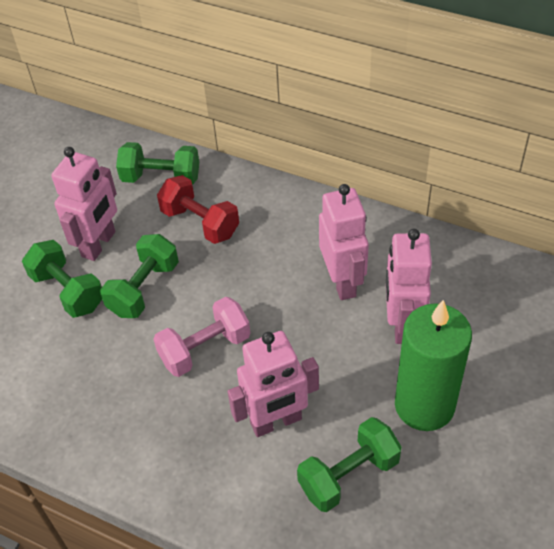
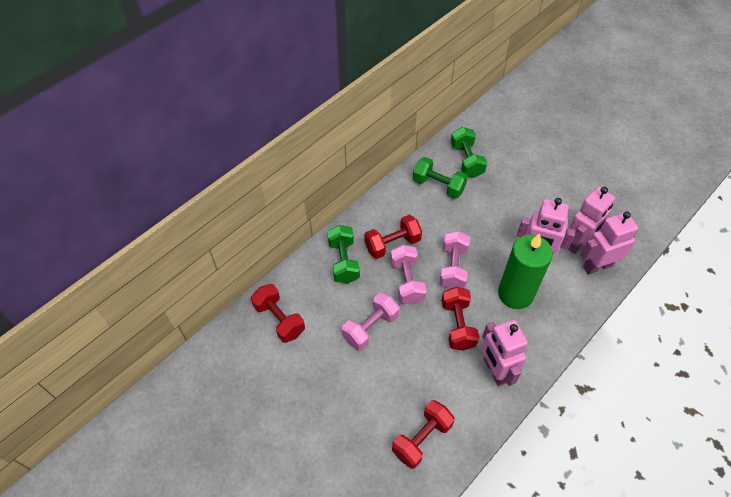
green dumbbell: 4 -> 3
pink dumbbell: 1 -> 3
red dumbbell: 1 -> 4

